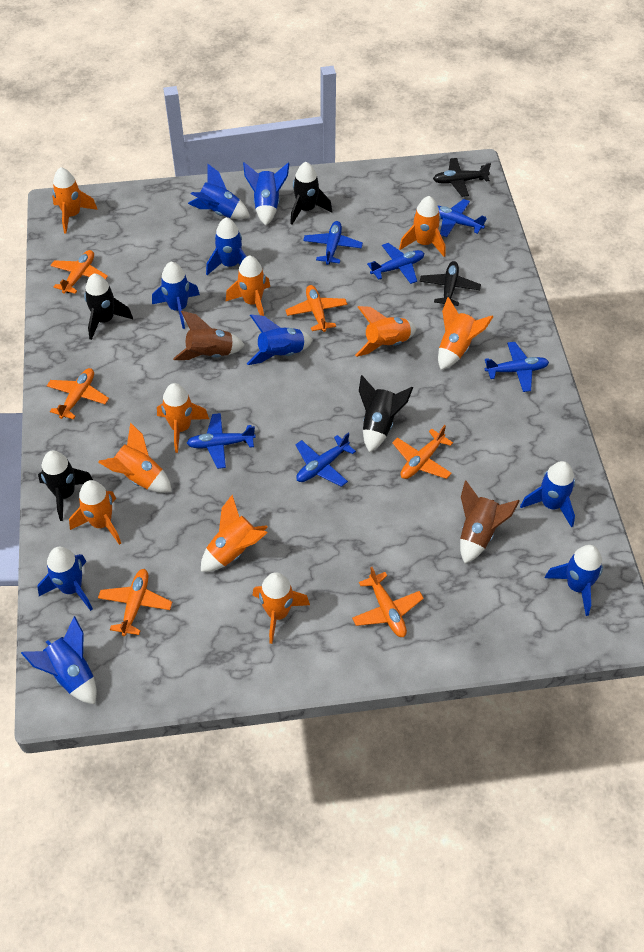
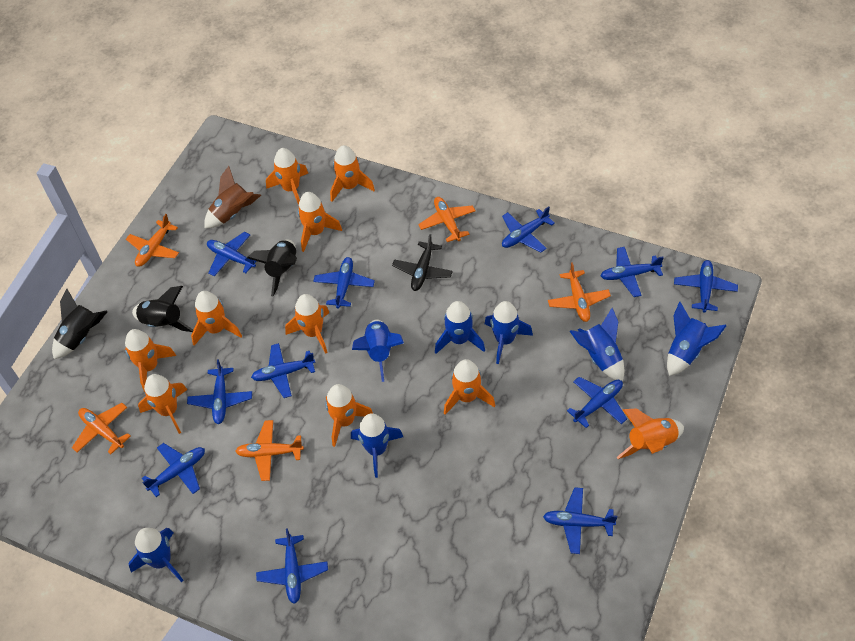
black plane: 2 -> 1
black rocket: 4 -> 3
blue plane: 6 -> 11
blue rocket: 9 -> 7
brown rocket: 2 -> 1
orange plane: 6 -> 5

